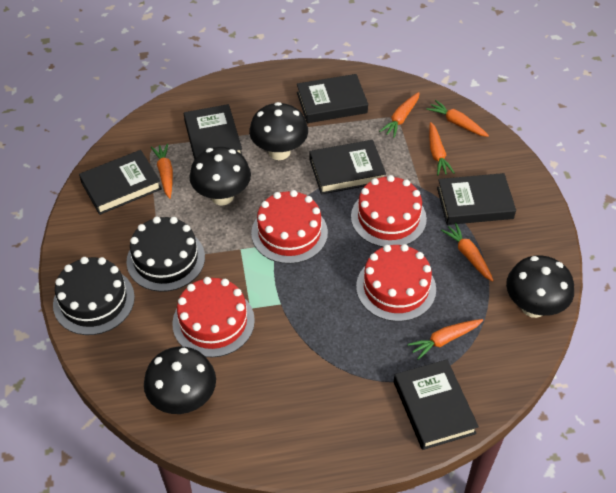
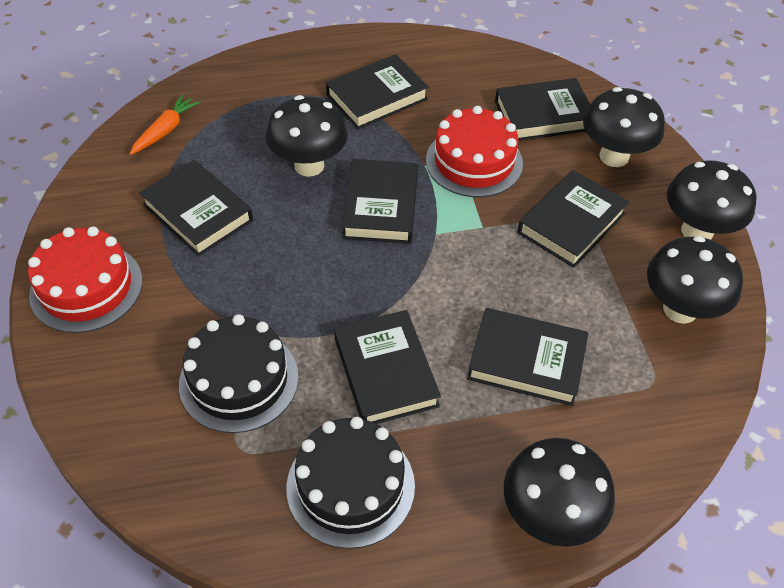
black book: 6 -> 7
black mushroom: 4 -> 5
orange carrot: 6 -> 1
red cake: 4 -> 2

